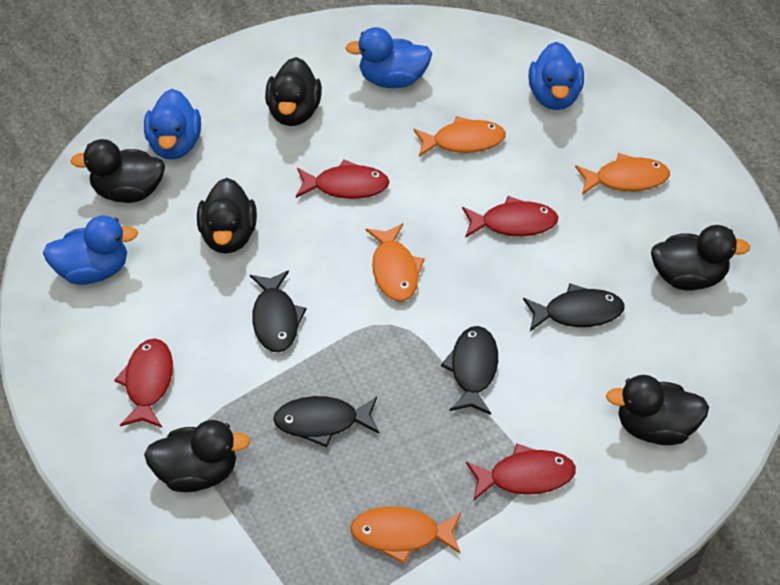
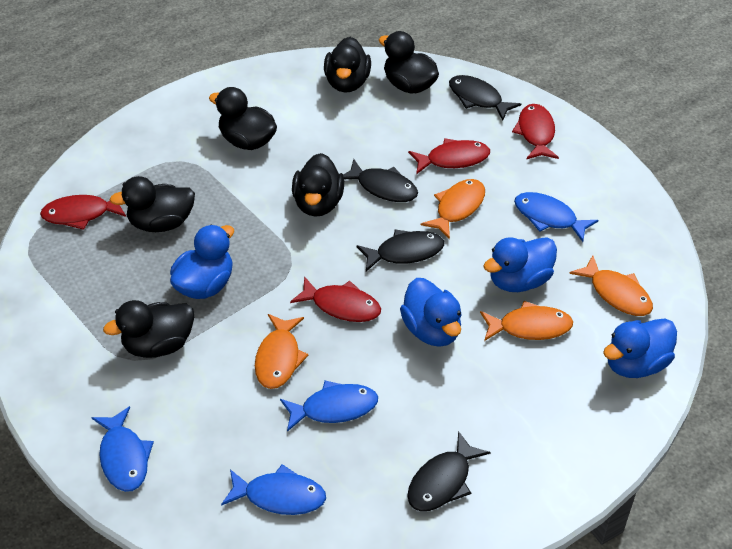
blue fish: 0 -> 4

